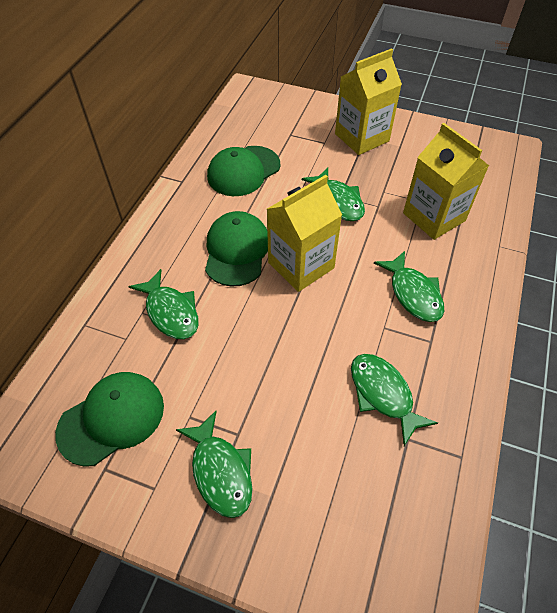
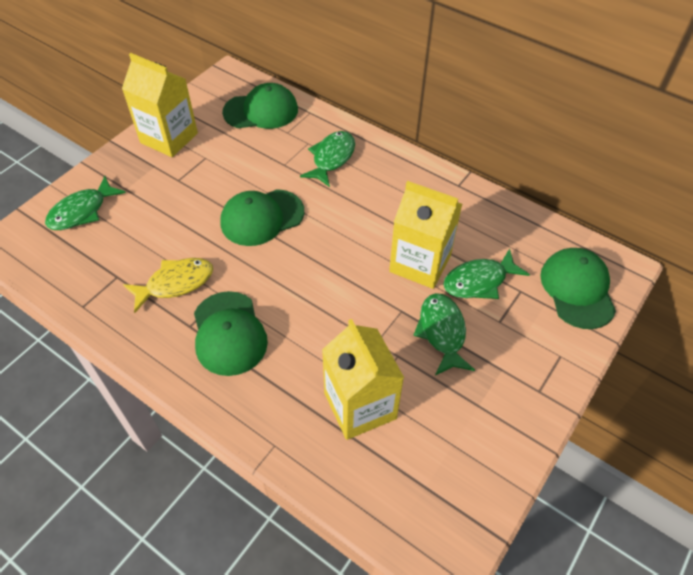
green cap: 3 -> 4
green fish: 5 -> 4
yellow fish: 0 -> 1

